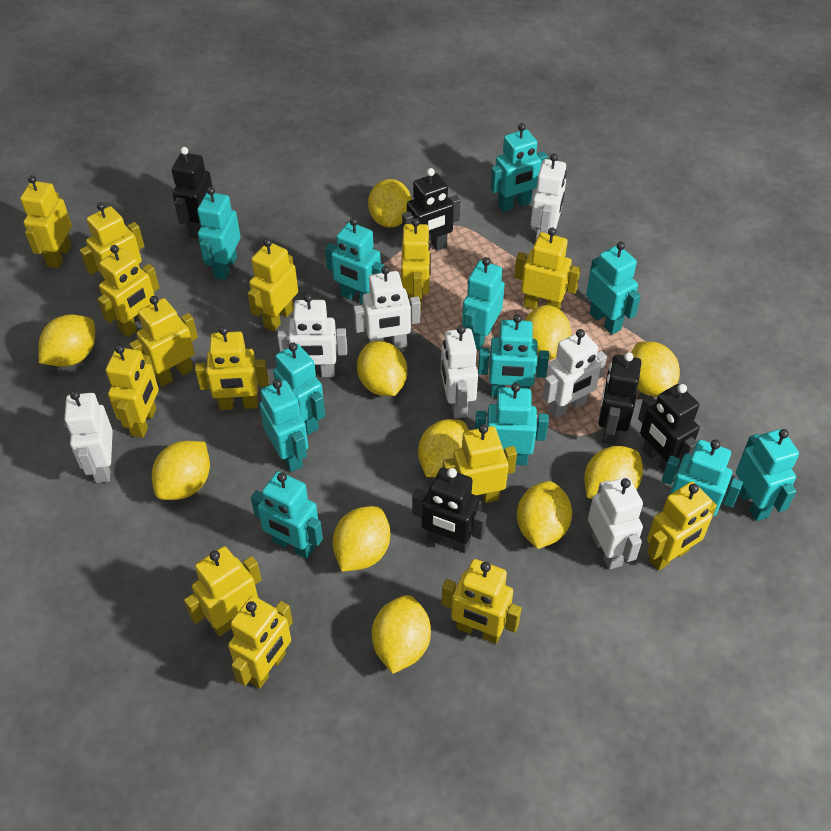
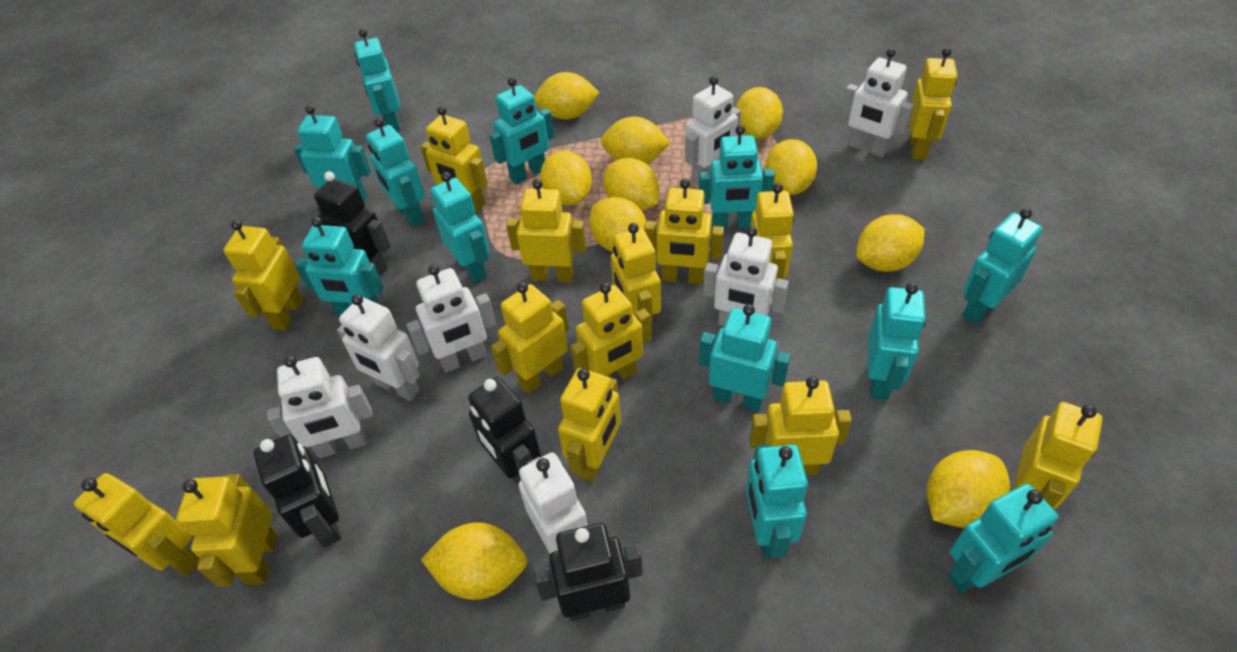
black robot: 5 -> 4
yellow lemon: 11 -> 10

